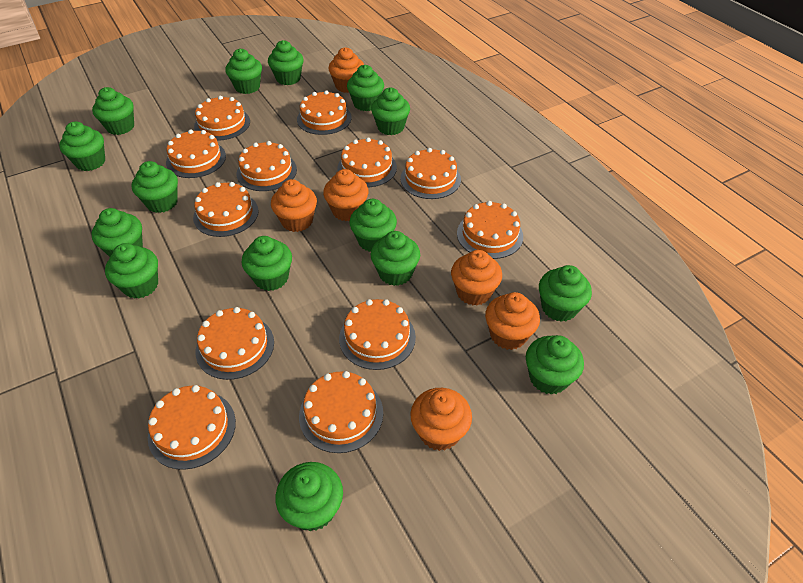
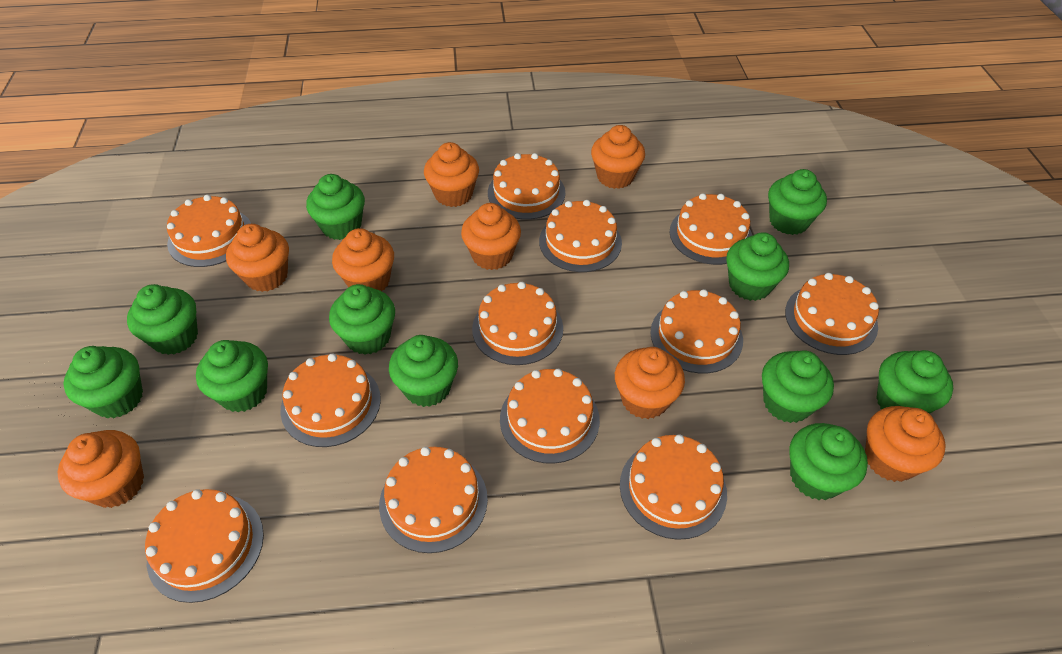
green cupcake: 15 -> 11
orange cupcake: 6 -> 8

